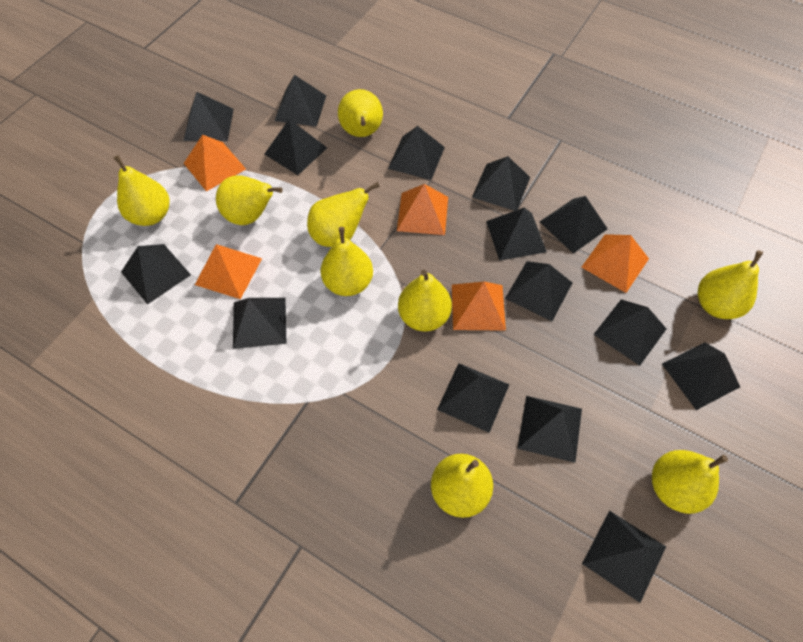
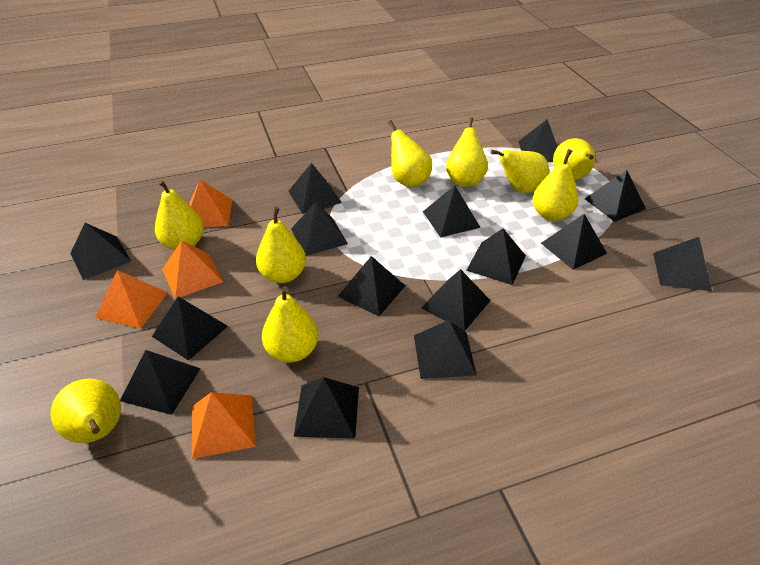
orange pyramid: 5 -> 4

